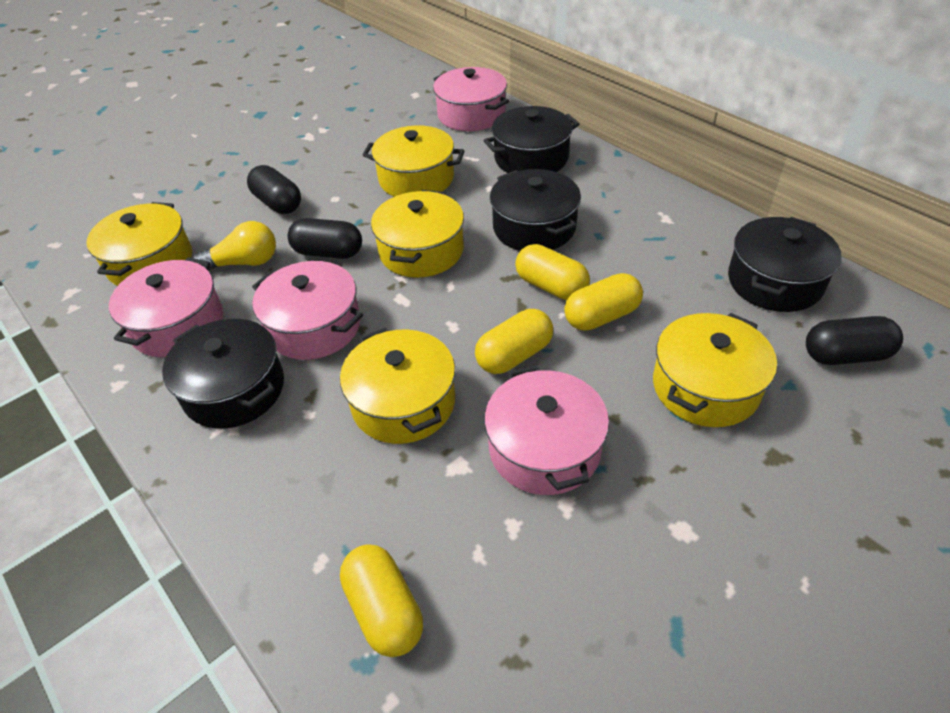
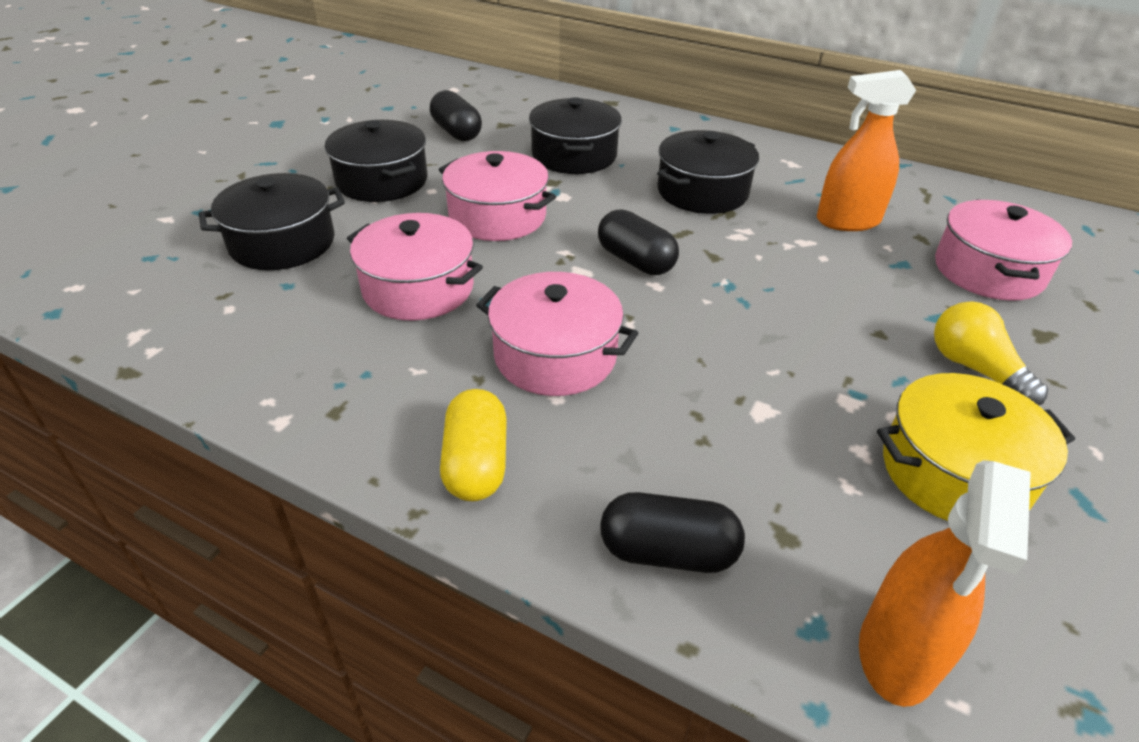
orange spray bottle: 0 -> 2
yellow capsule: 4 -> 1
yellow pot: 5 -> 1

